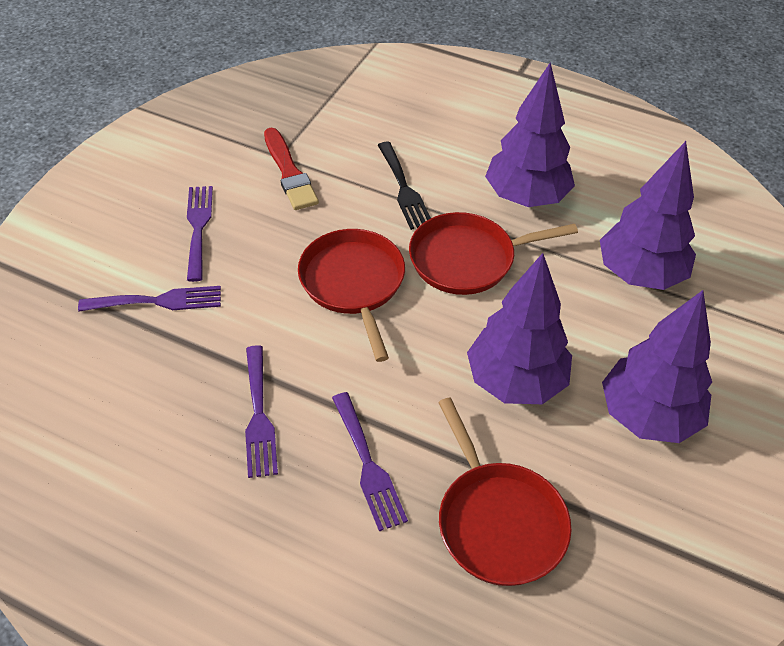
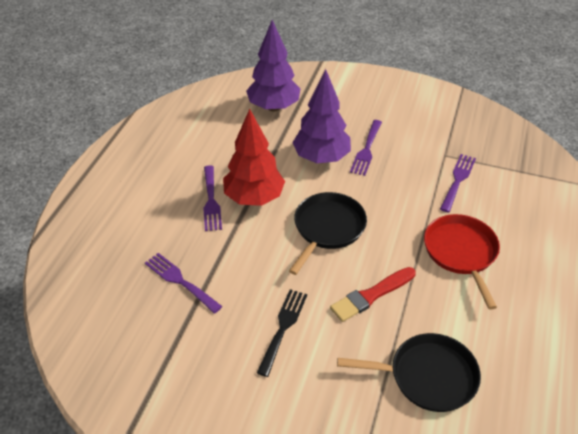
black pan: 0 -> 2
purple tree: 4 -> 2
red pan: 3 -> 1
red tree: 0 -> 1

